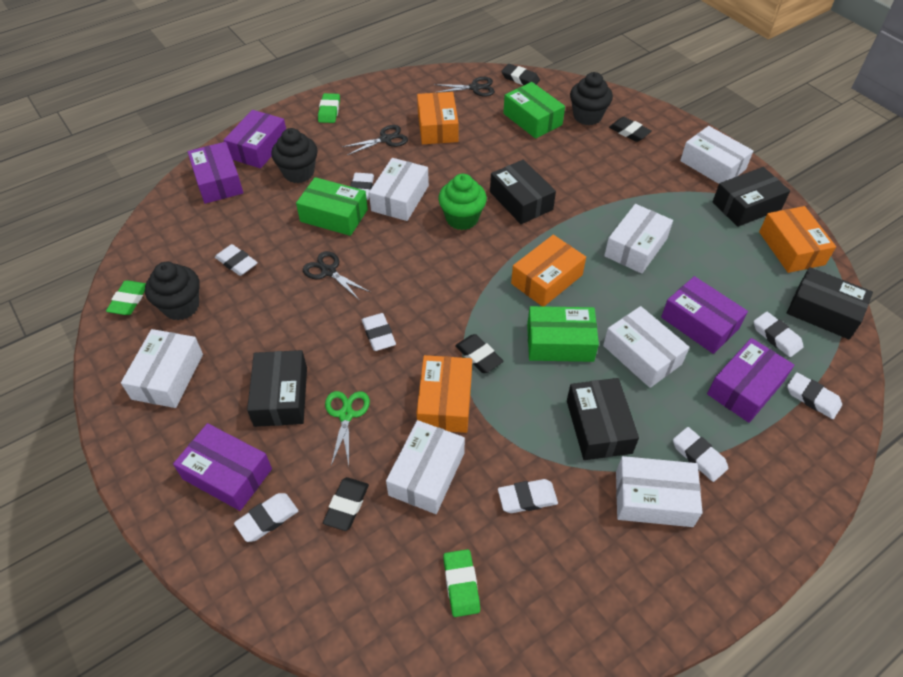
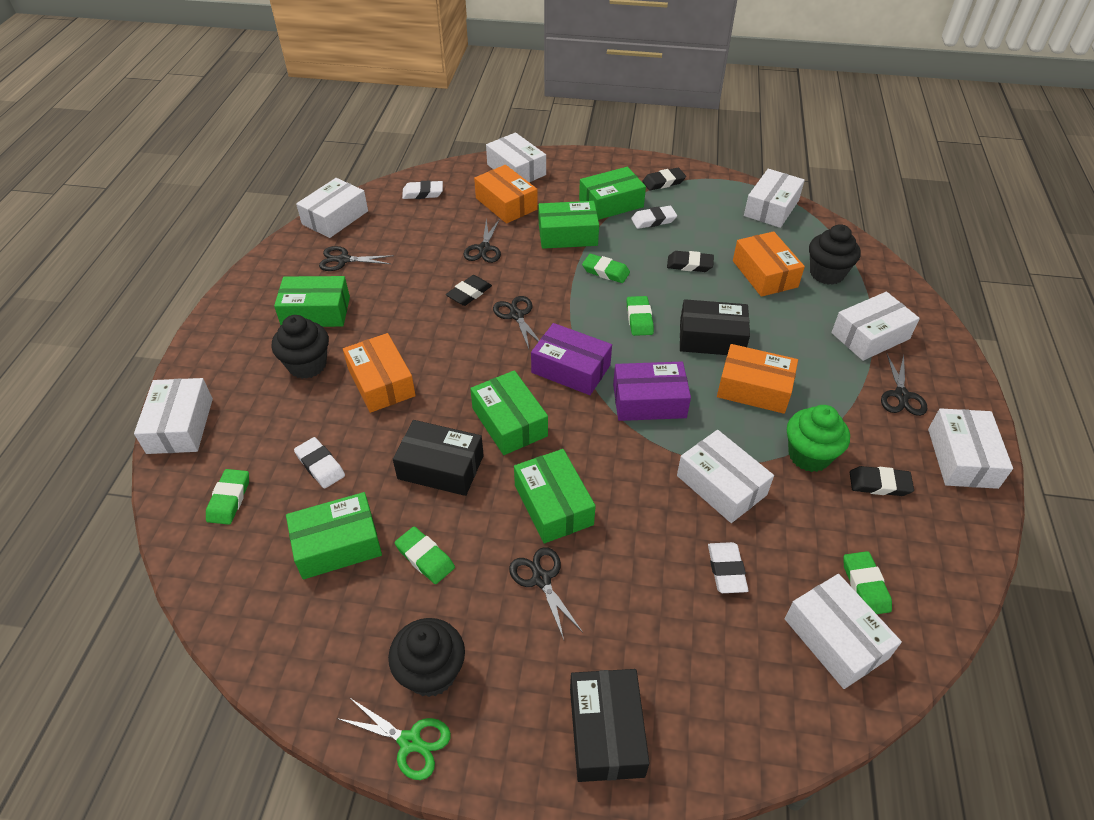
black box: 5 -> 3
black scissors: 3 -> 5
green box: 3 -> 6
green eraser: 3 -> 5
purple box: 5 -> 2
white box: 7 -> 8
white eraser: 8 -> 4

